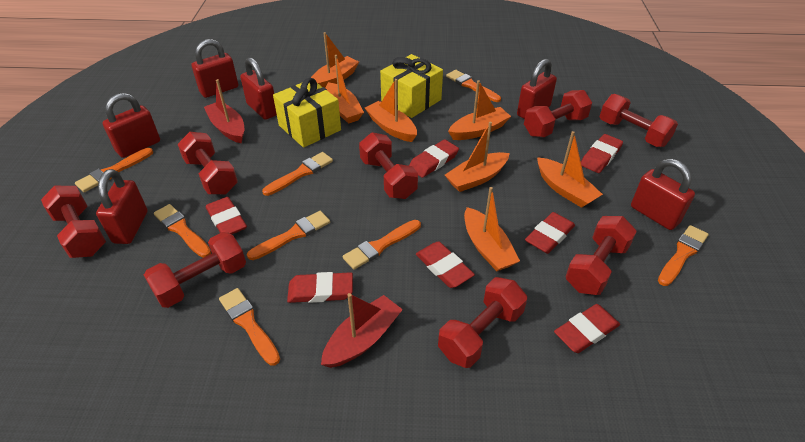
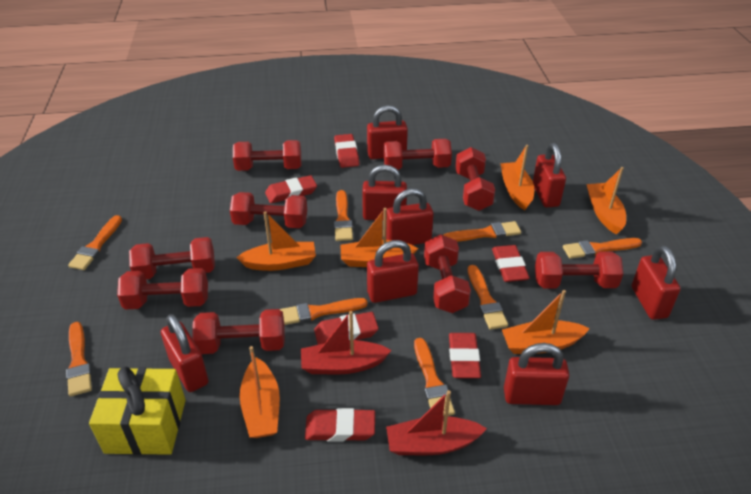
orange boat: 7 -> 6
red dumbbell: 8 -> 9
red eraser: 7 -> 6
red padlock: 6 -> 8
yellow gift: 2 -> 1

